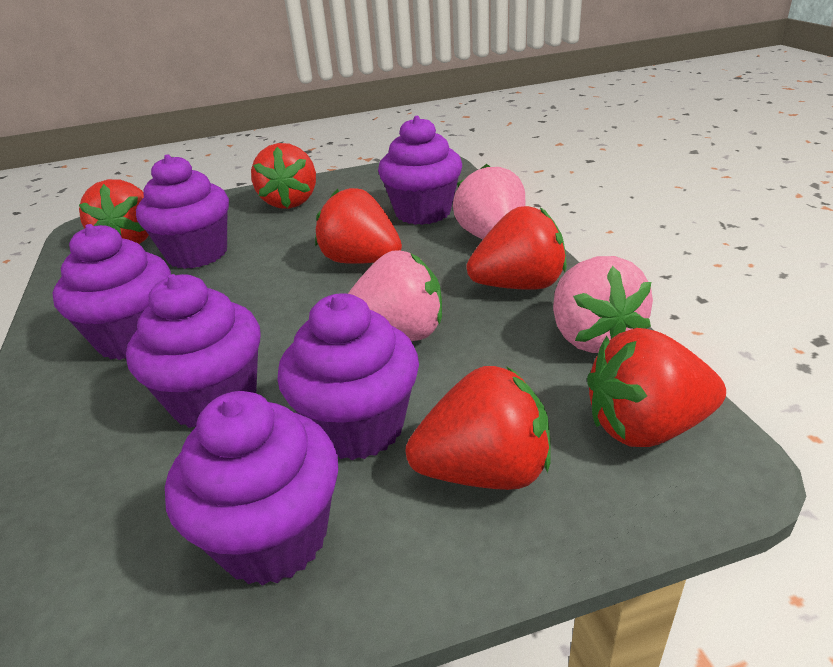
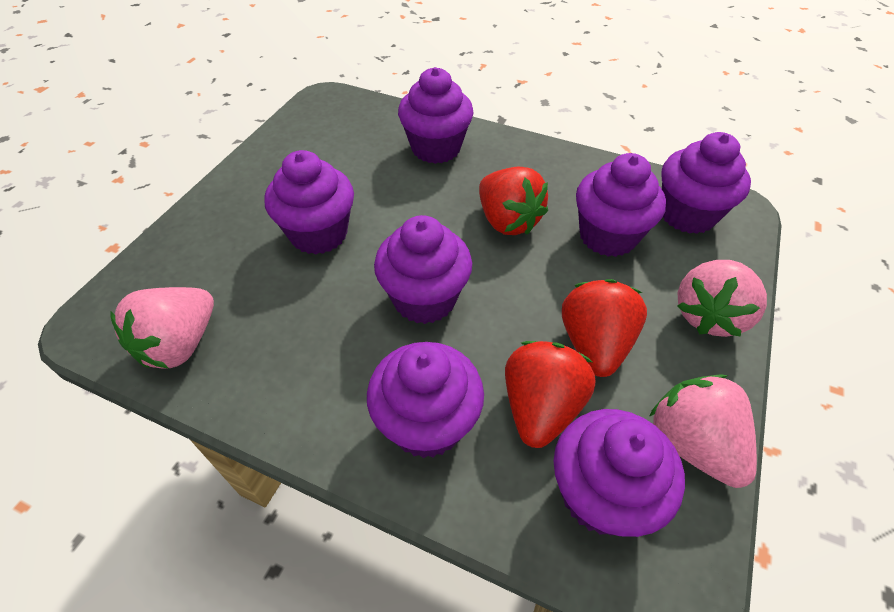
purple cupcake: 6 -> 7
red strawberry: 6 -> 3

